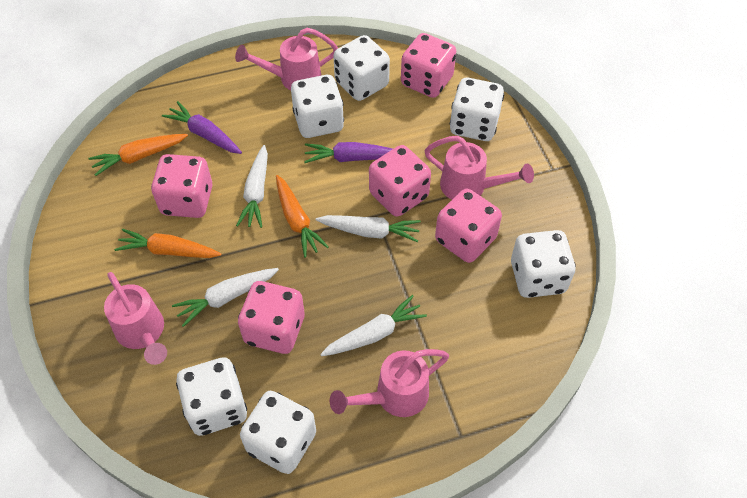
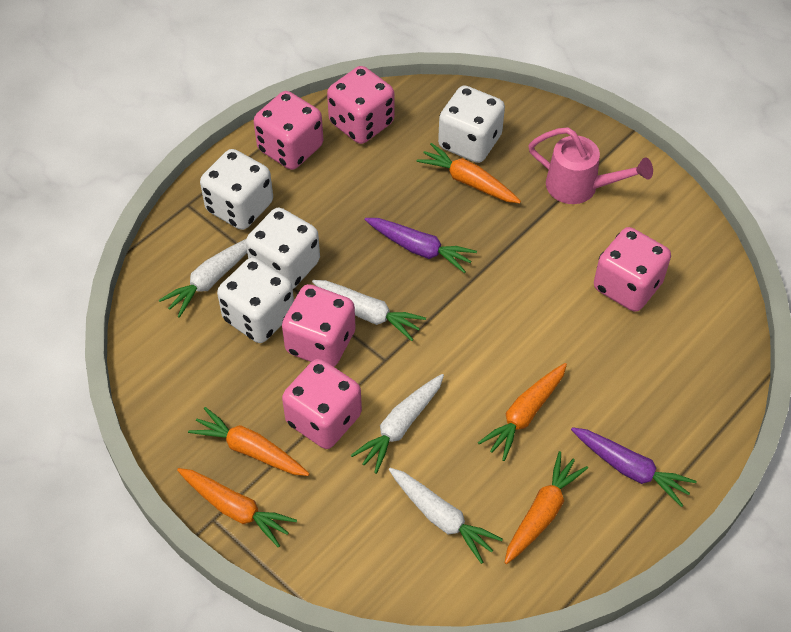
orange carrot: 3 -> 5
pink watering can: 4 -> 1
white dice: 6 -> 4

